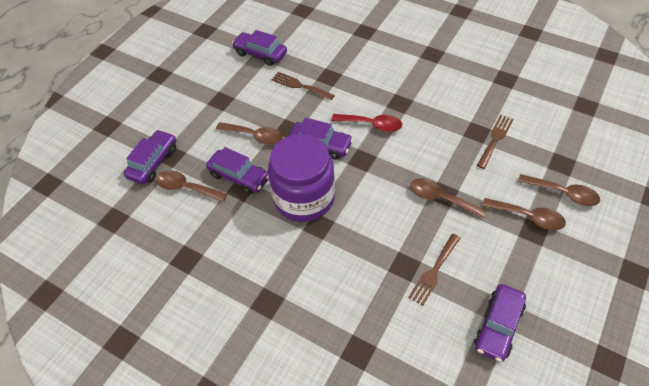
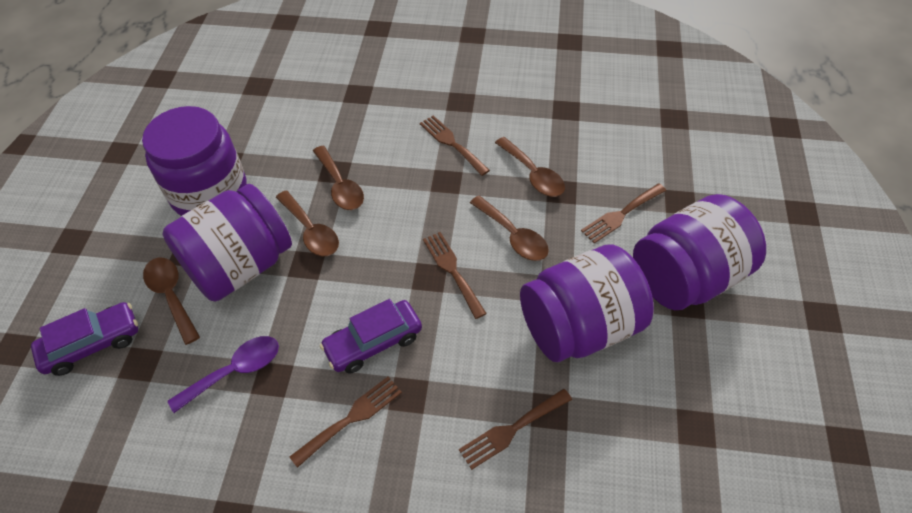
brown fork: 3 -> 5
purple car: 5 -> 2
purple jar: 1 -> 4
purple spoon: 0 -> 1
red spoon: 1 -> 0

